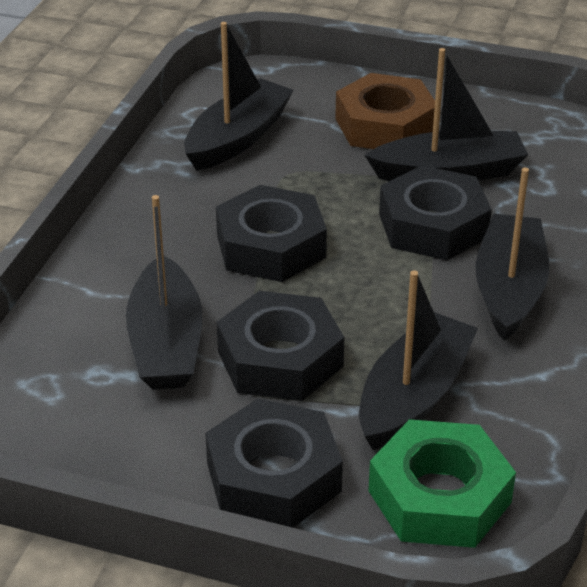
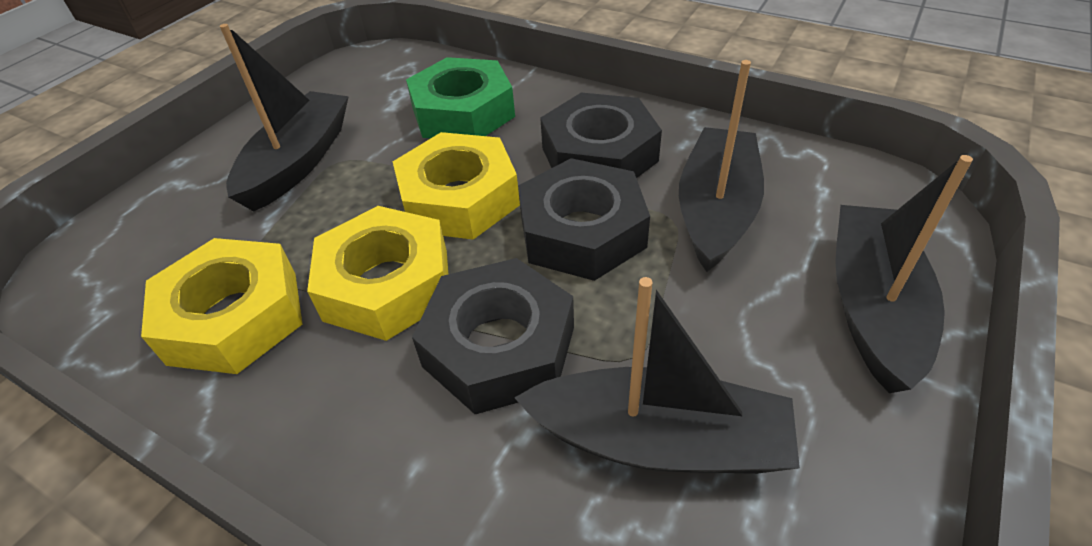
black boat: 5 -> 4
black nut: 4 -> 3
brown nut: 1 -> 0
yellow nut: 0 -> 3

